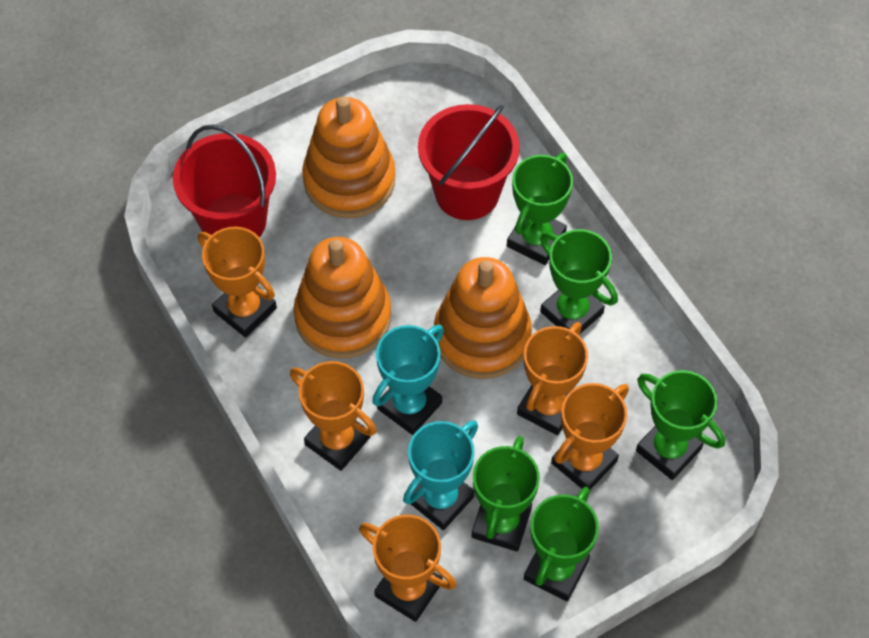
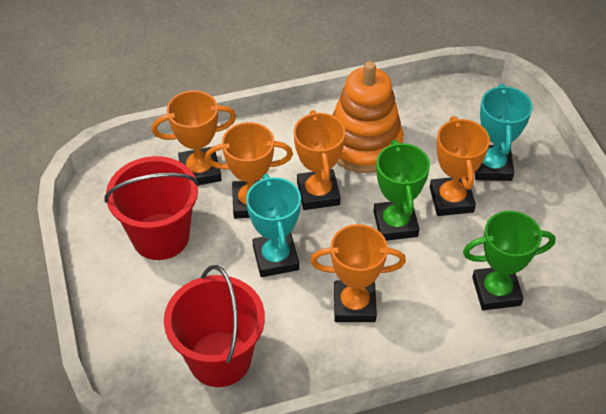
green trophy: 5 -> 2
orange stacking toy: 3 -> 1

